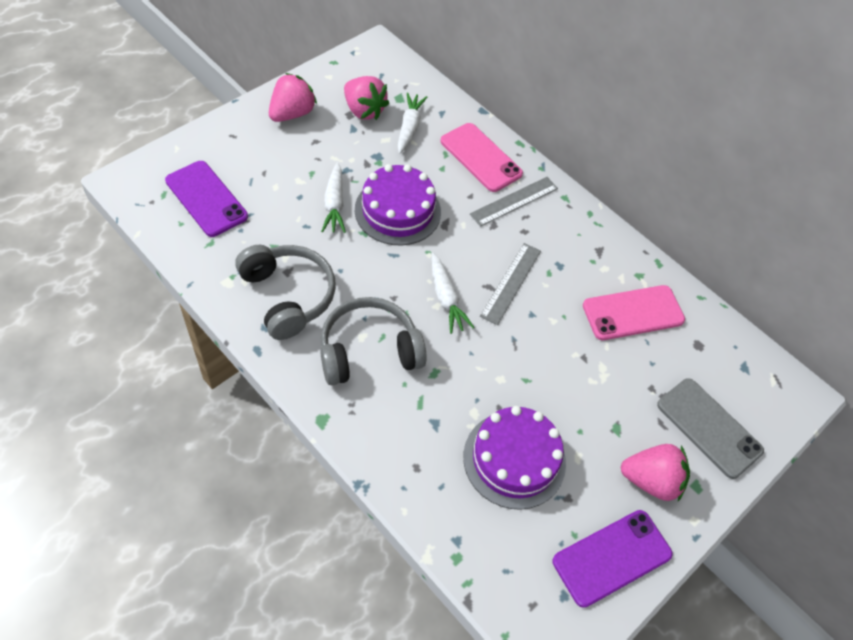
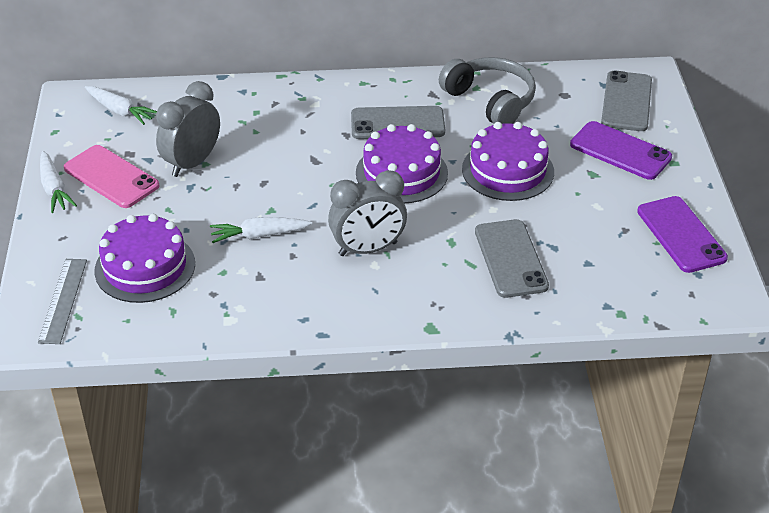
grey clock: 0 -> 2
grey headphones: 2 -> 1
grey phone: 1 -> 3
grey ruler: 2 -> 1
pink phone: 2 -> 1
pink strawberry: 3 -> 0
purple cake: 2 -> 3

